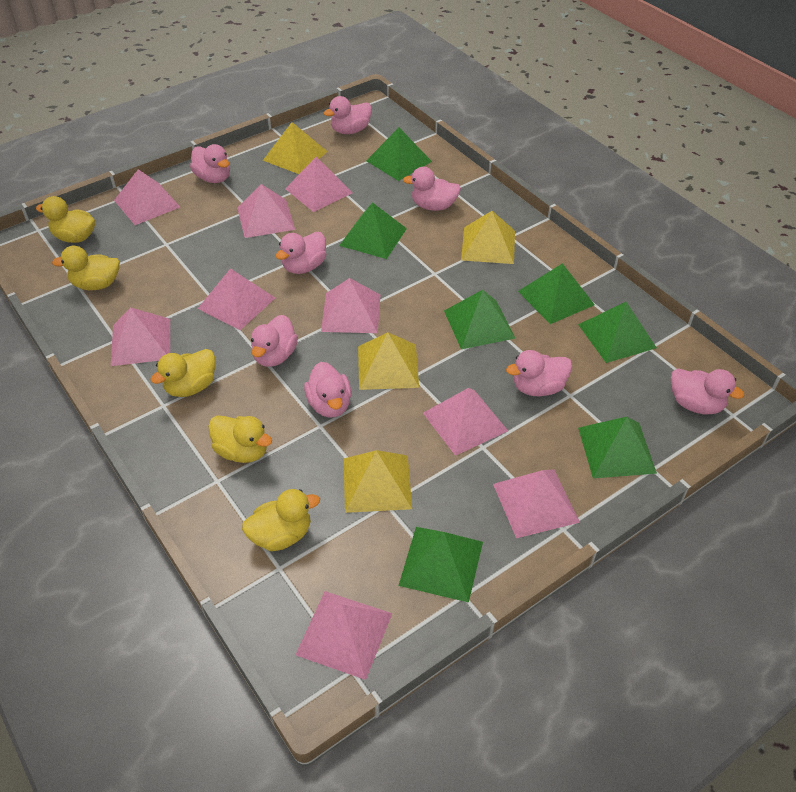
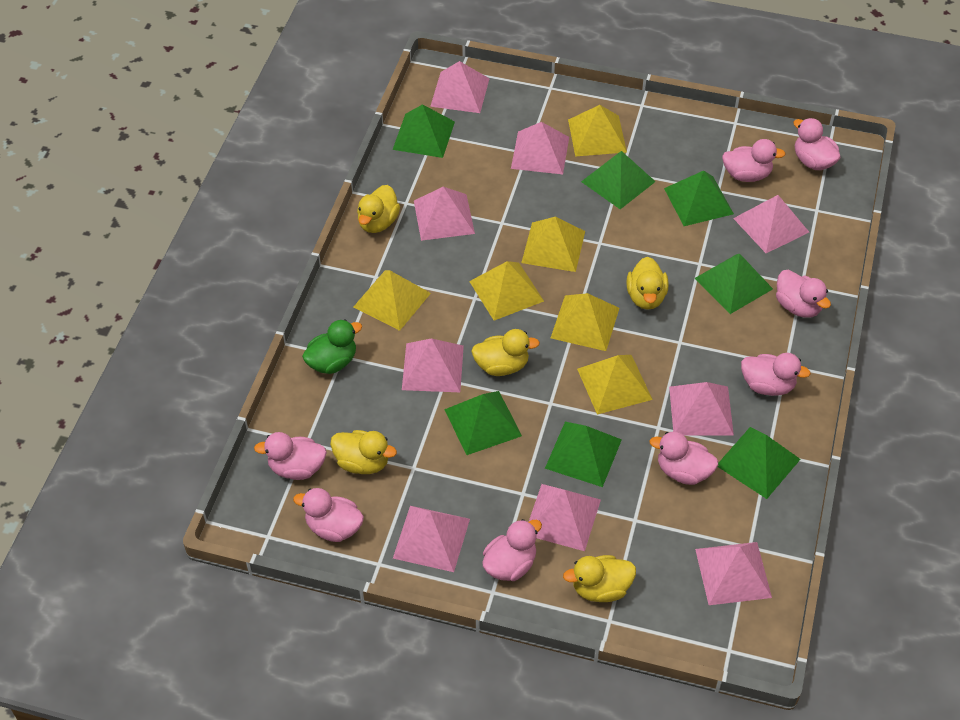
green duck: 0 -> 1
yellow pyramid: 4 -> 6

